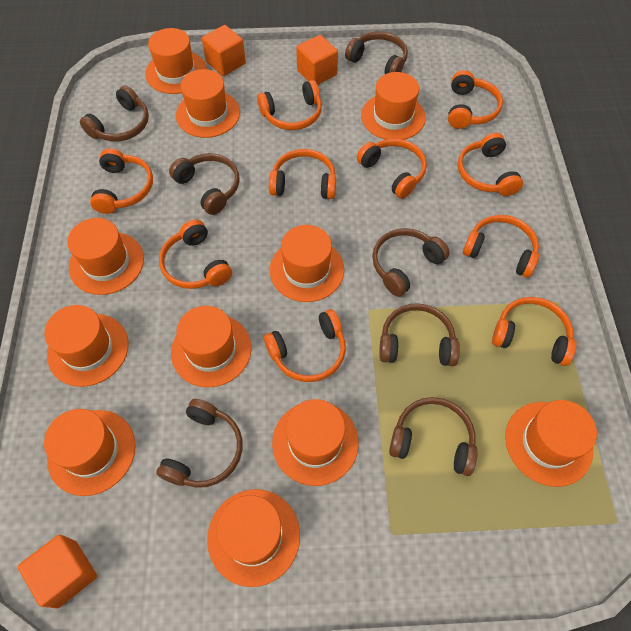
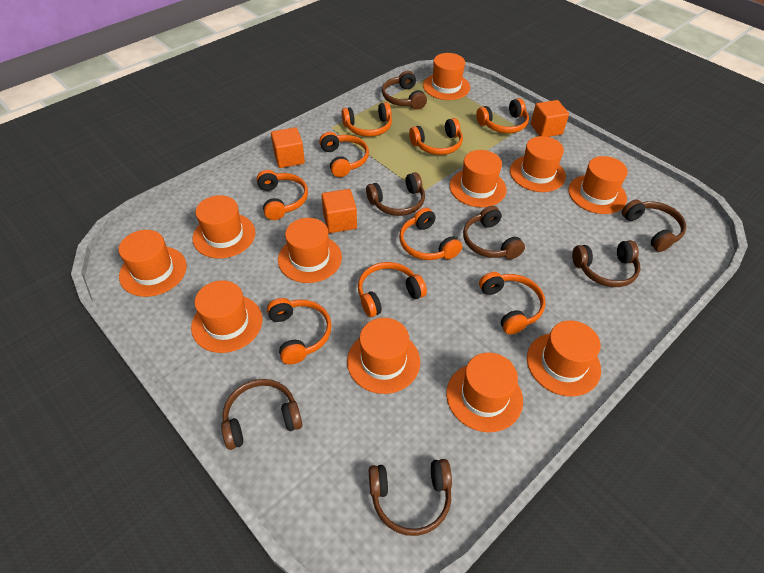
orange headphones: 10 -> 9

